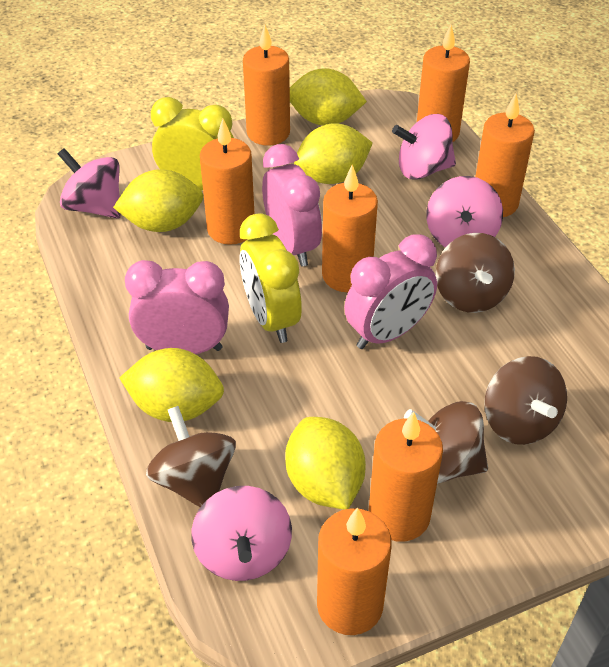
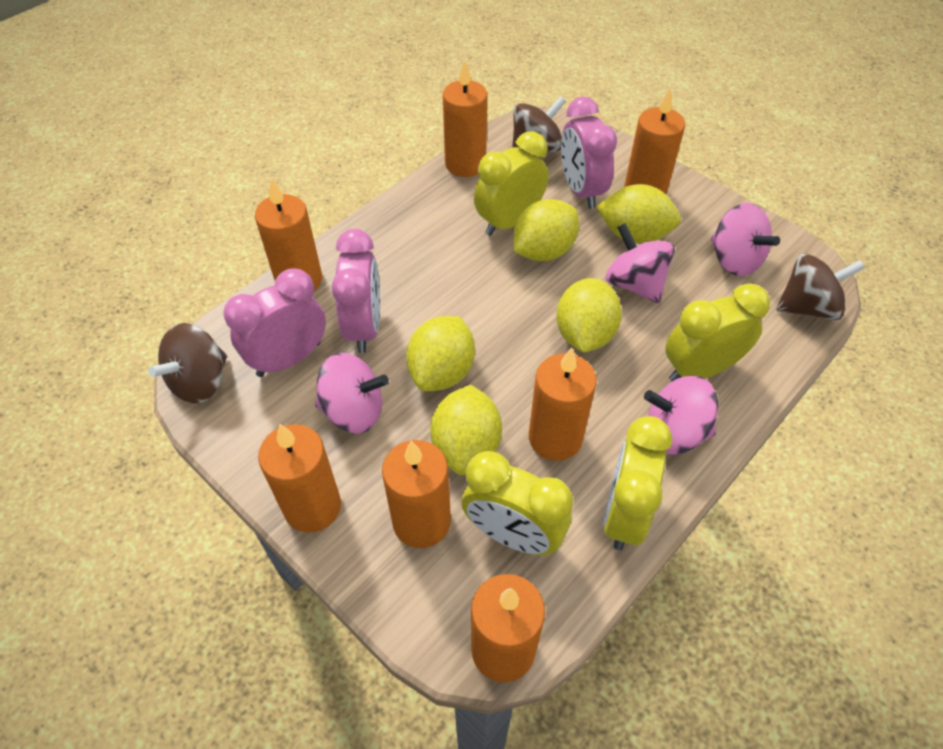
brown spinning top: 4 -> 3
yellow clock: 2 -> 4

